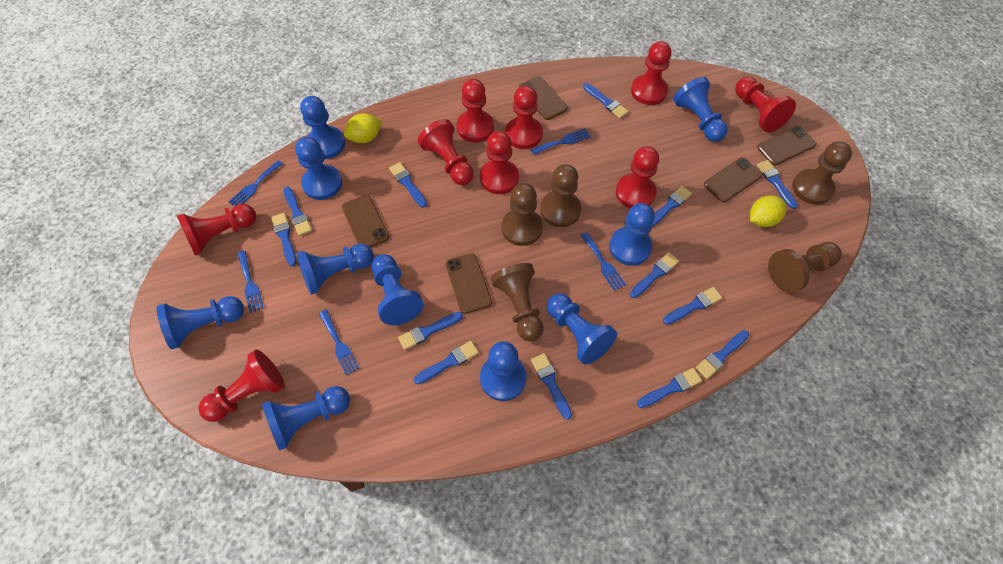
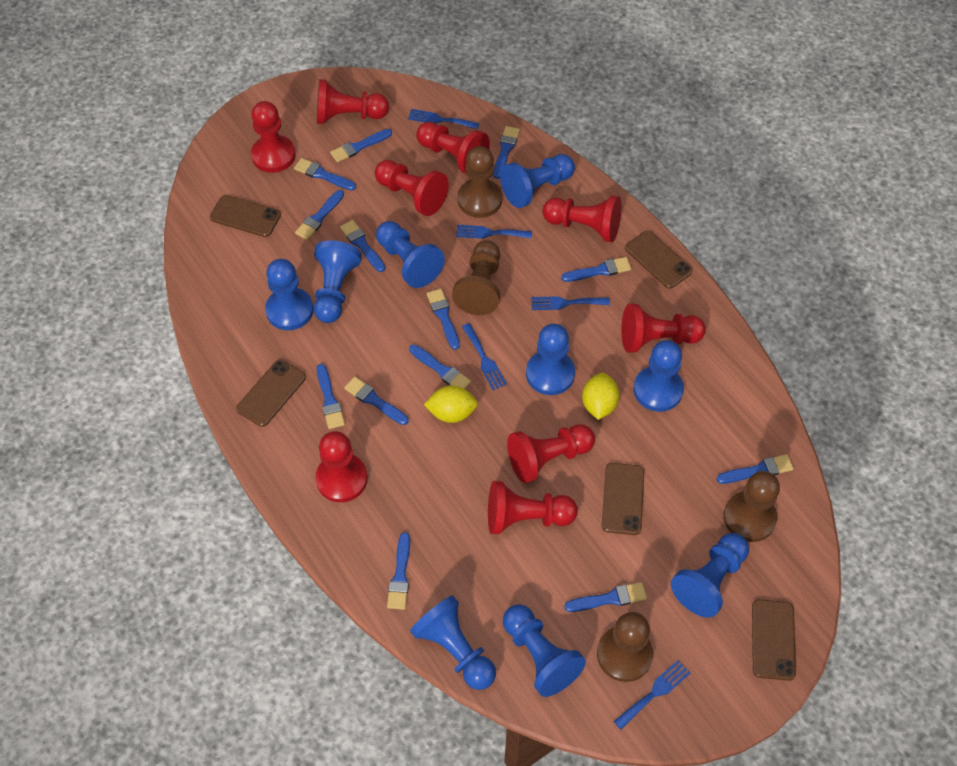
blue pawn: 10 -> 9
brown pawn: 5 -> 4

